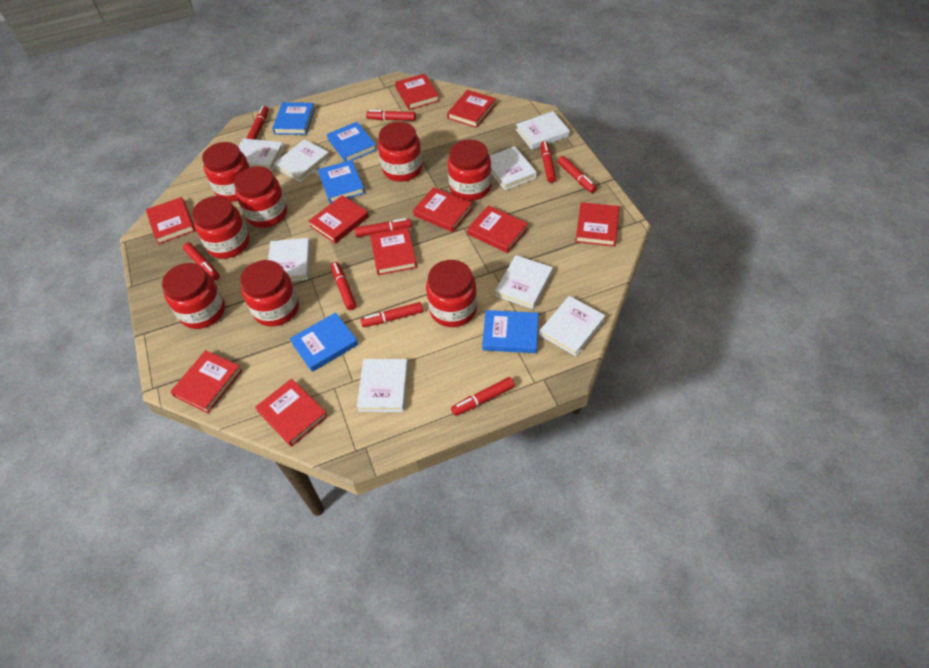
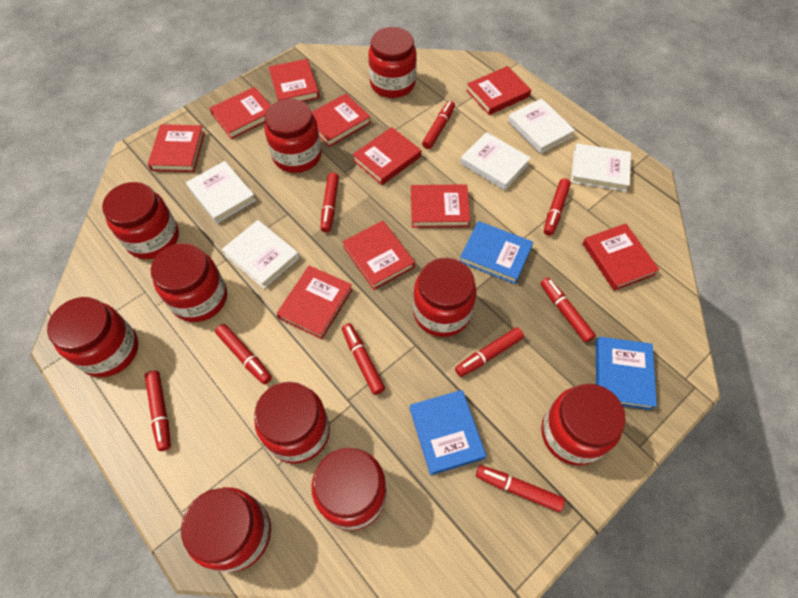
blue book: 5 -> 3
red jar: 8 -> 10
white book: 8 -> 5

